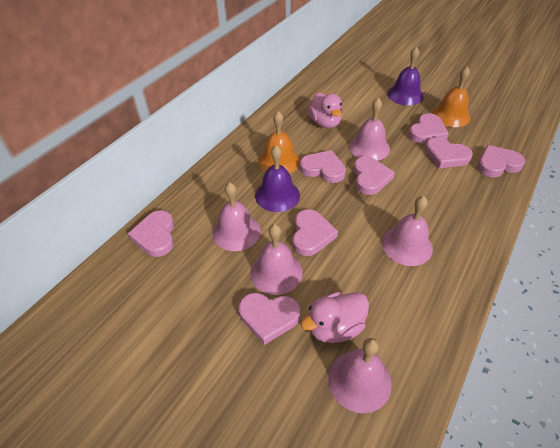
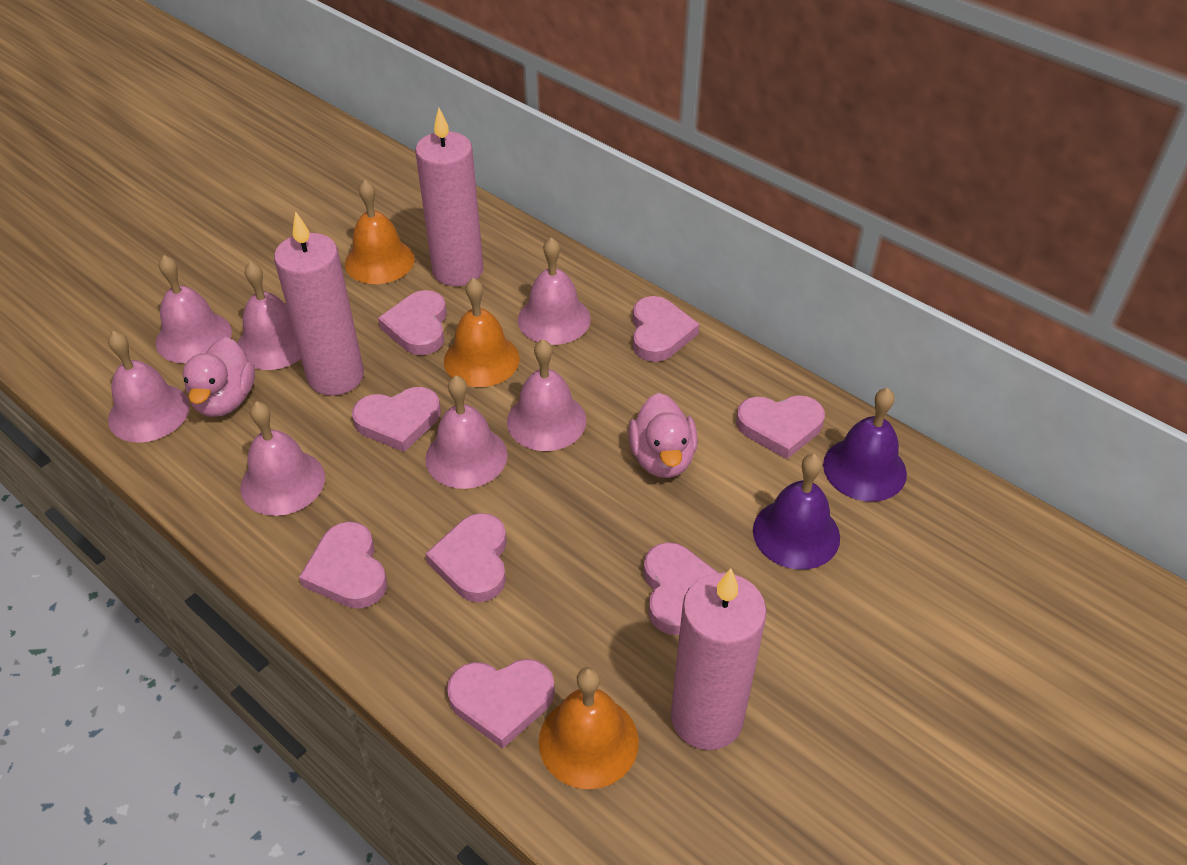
orange bell: 2 -> 3
pink bell: 5 -> 7
pink candle: 0 -> 3

